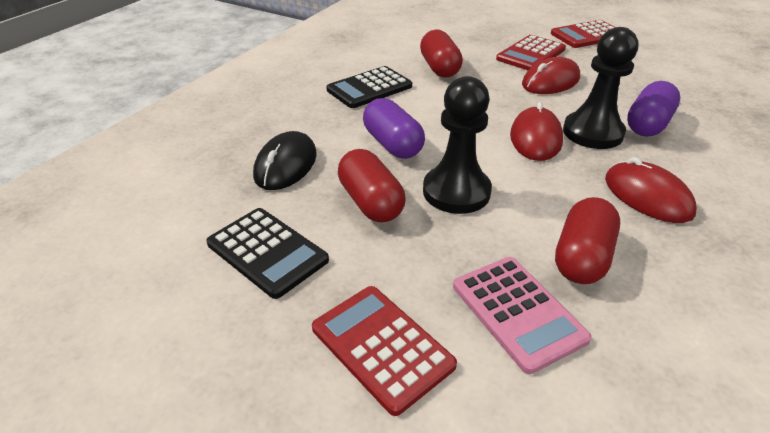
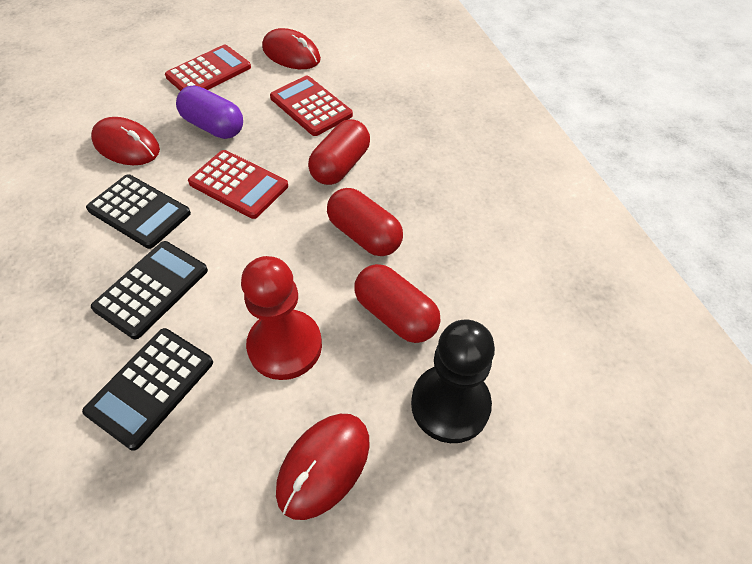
black calculator: 2 -> 3
black mouse: 1 -> 0
black pawn: 2 -> 1
pink calculator: 1 -> 0
purple capsule: 2 -> 1
red pawn: 0 -> 1

